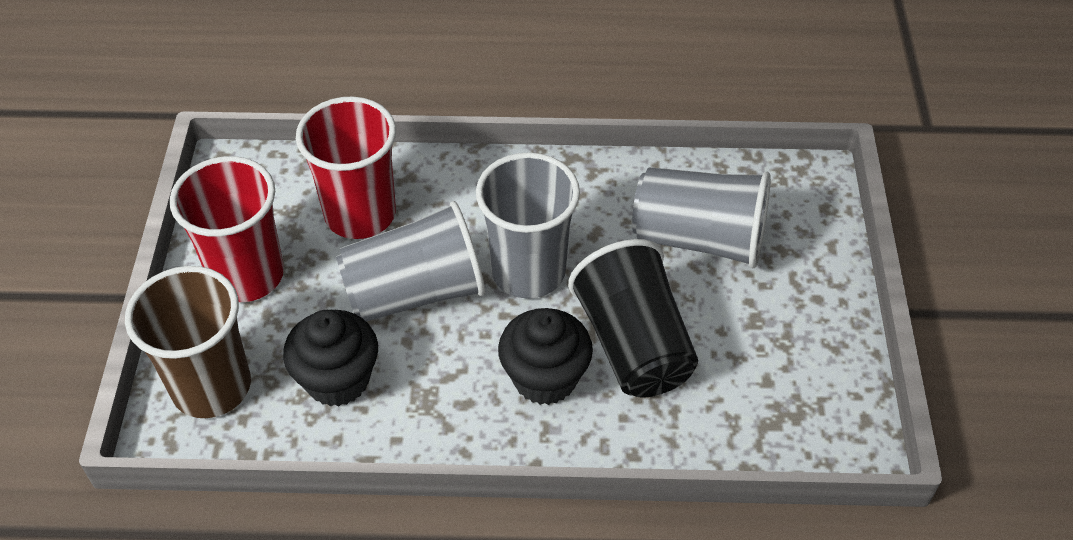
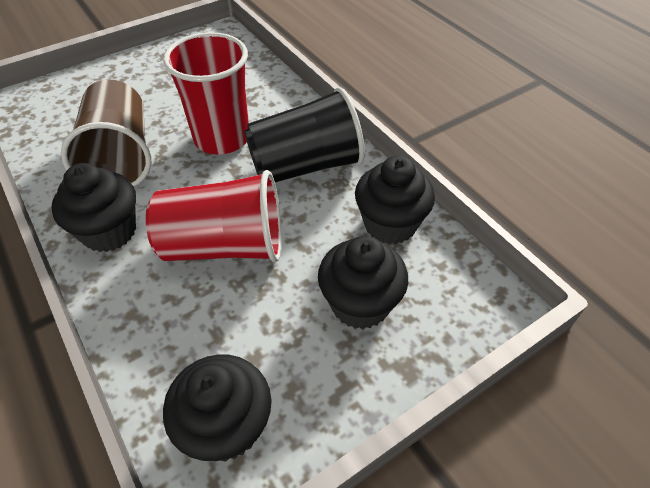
black cupcake: 2 -> 4
grey cup: 3 -> 0

